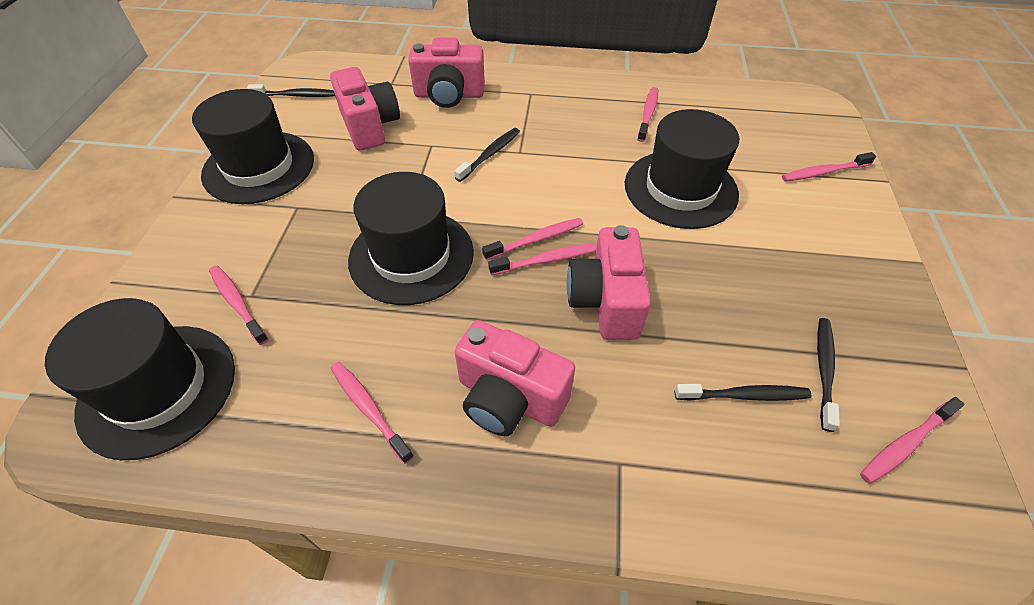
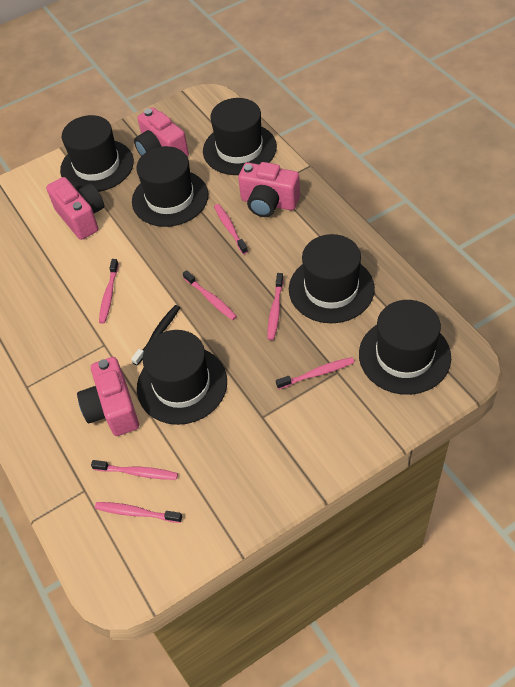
black hat: 4 -> 6
black toothbrush: 4 -> 1

